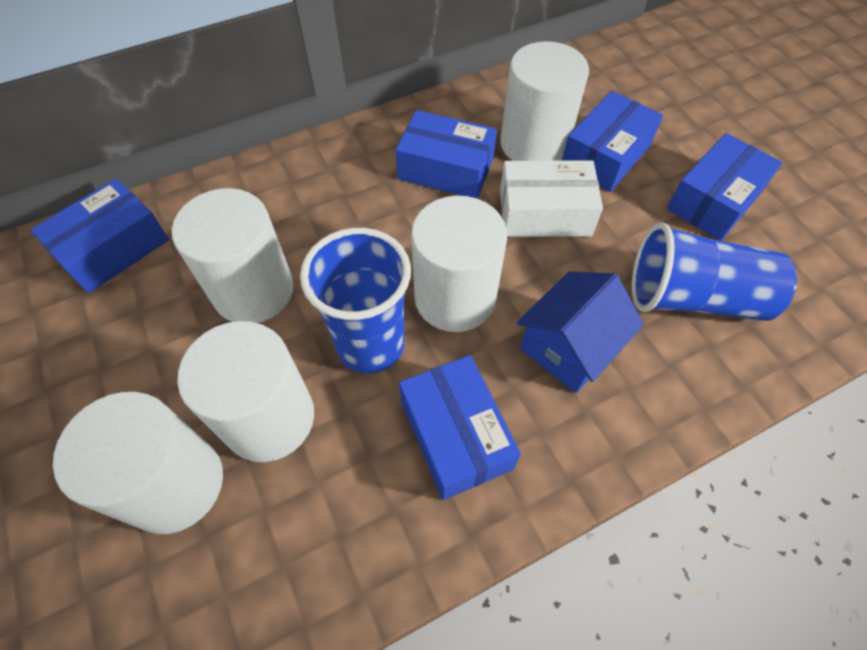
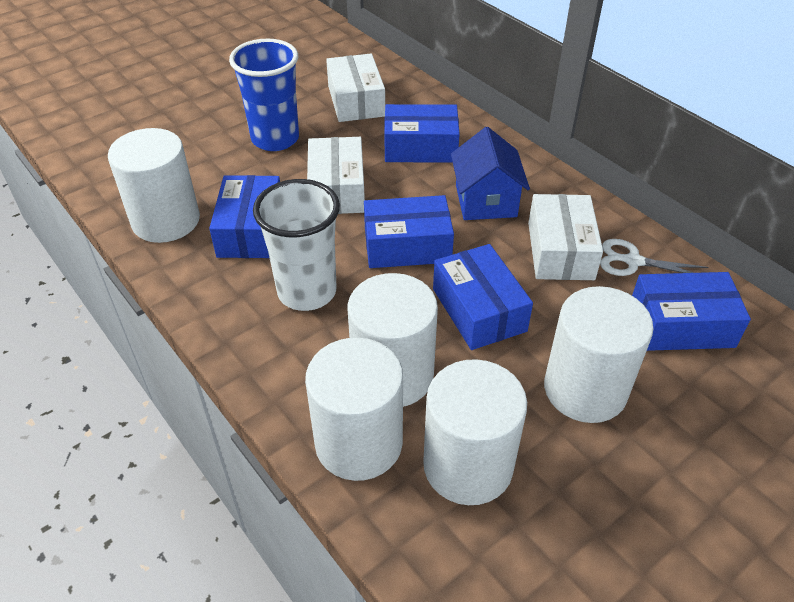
blue cup: 2 -> 1
white box: 1 -> 3
white cup: 0 -> 1
white scissors: 0 -> 1

